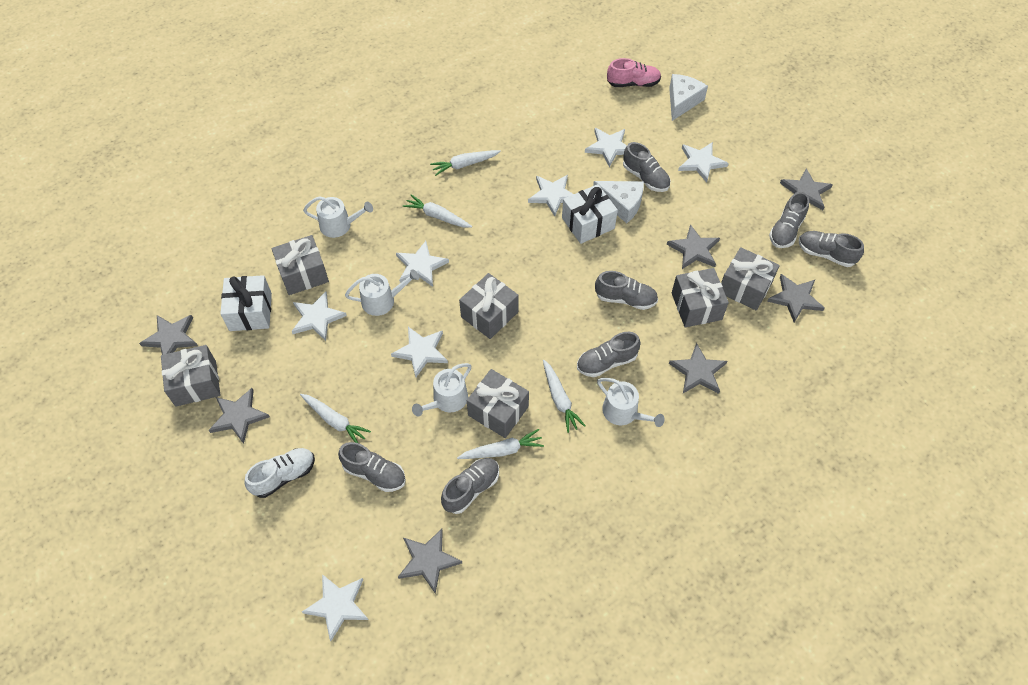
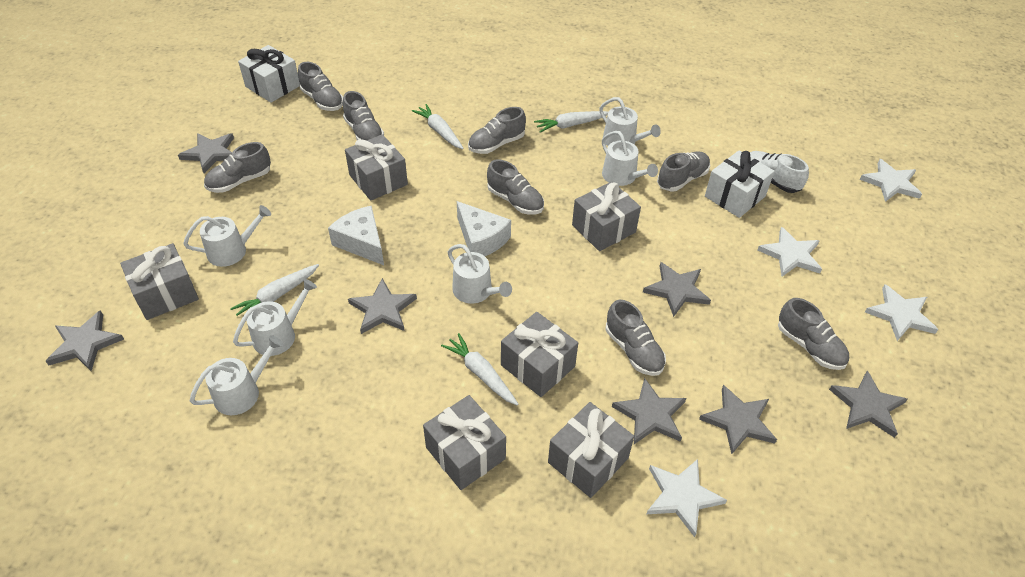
grey shoe: 7 -> 8
pink shoe: 1 -> 0
white carrot: 5 -> 4
white star: 7 -> 4
white watering can: 4 -> 6

